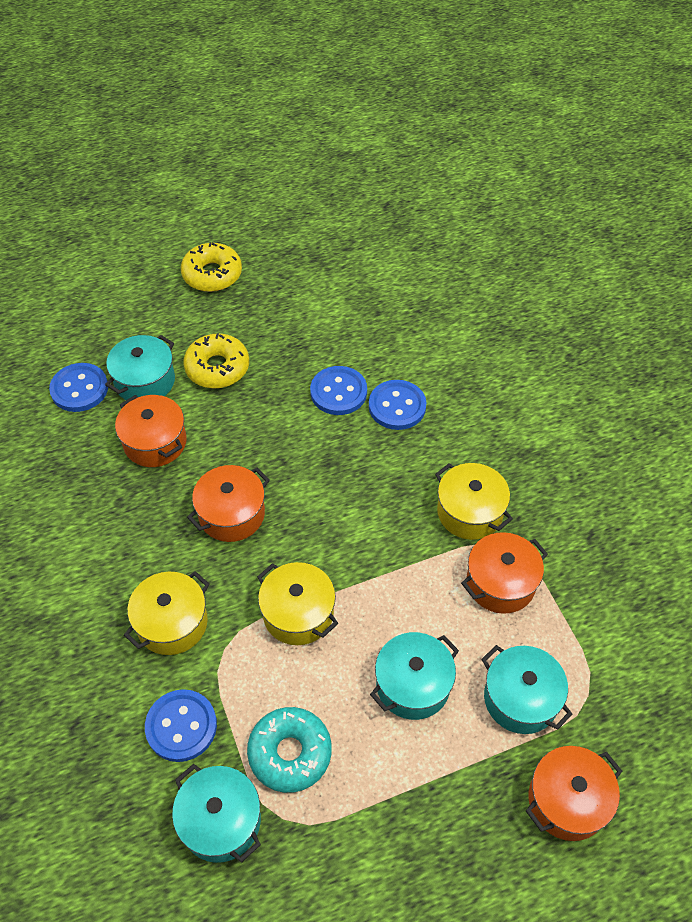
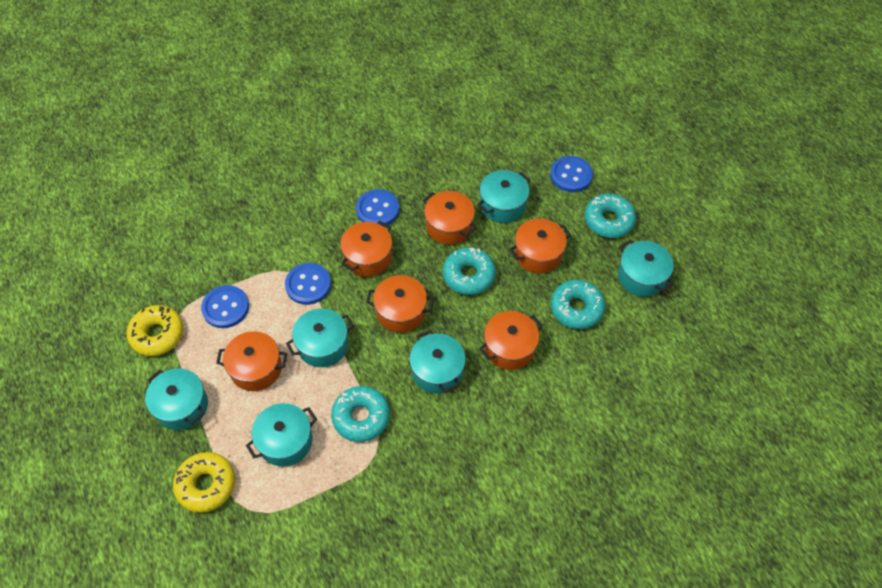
orange pot: 4 -> 6
turquoise donut: 1 -> 4
turquoise pot: 4 -> 6
yellow pot: 3 -> 0

